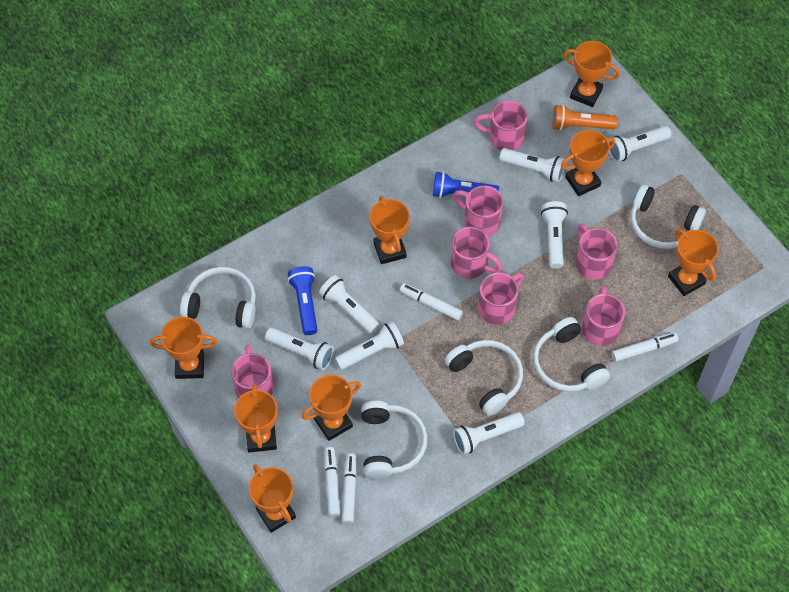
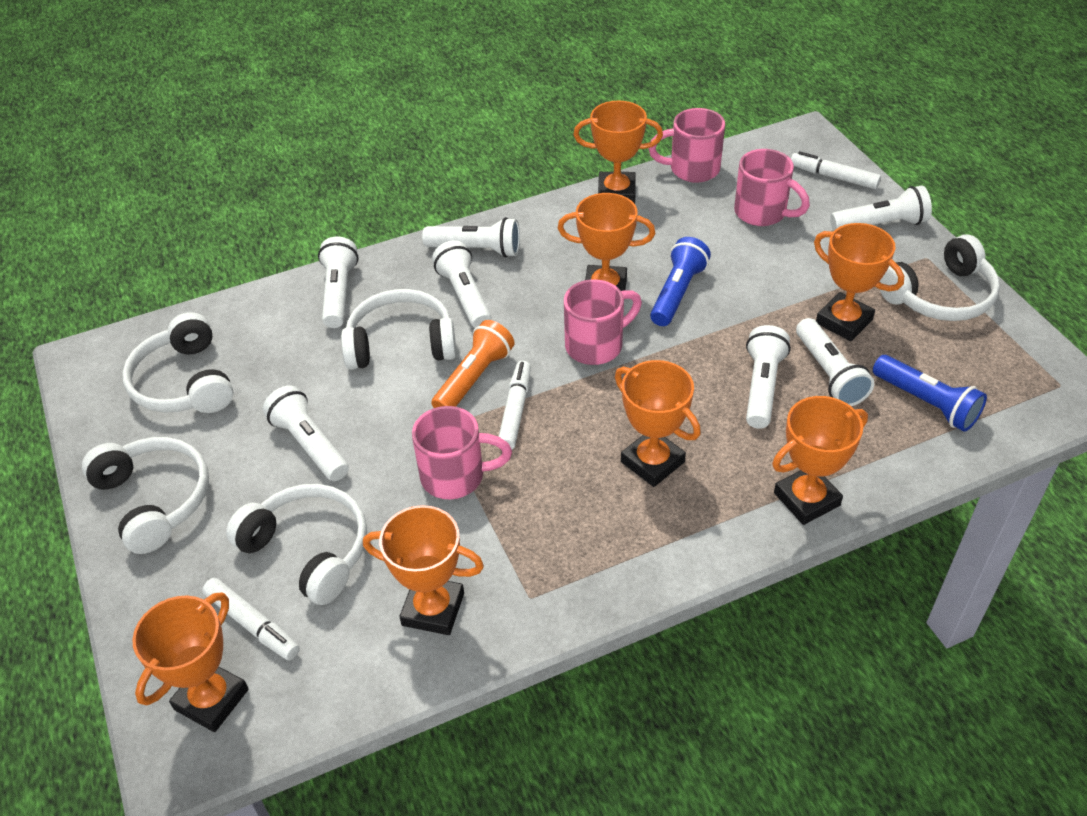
orange trophy: 8 -> 7
pink mug: 7 -> 4
white marker: 4 -> 3

